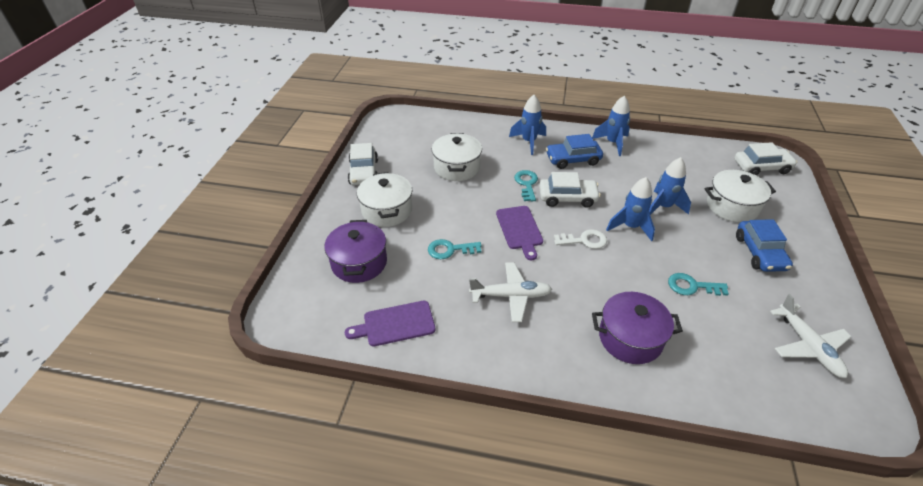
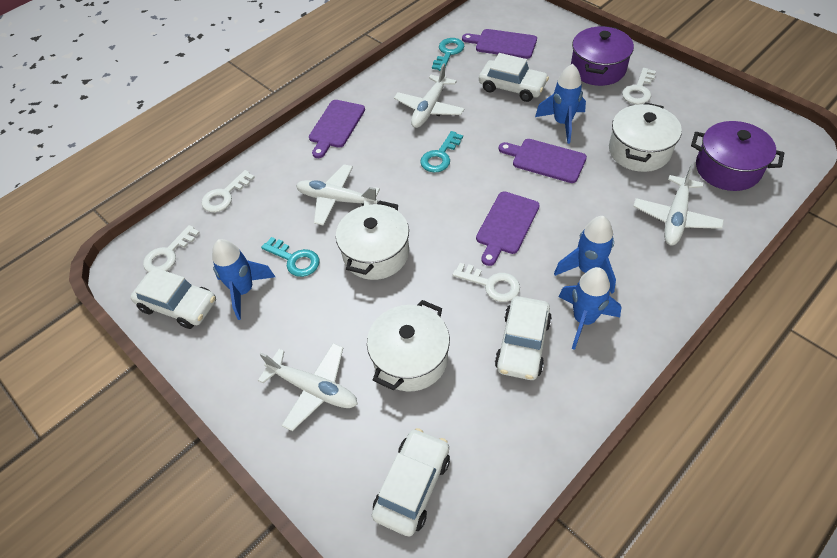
blue car: 2 -> 0
purple cutting board: 2 -> 4
white car: 3 -> 4
white key: 1 -> 4
white plane: 2 -> 4

